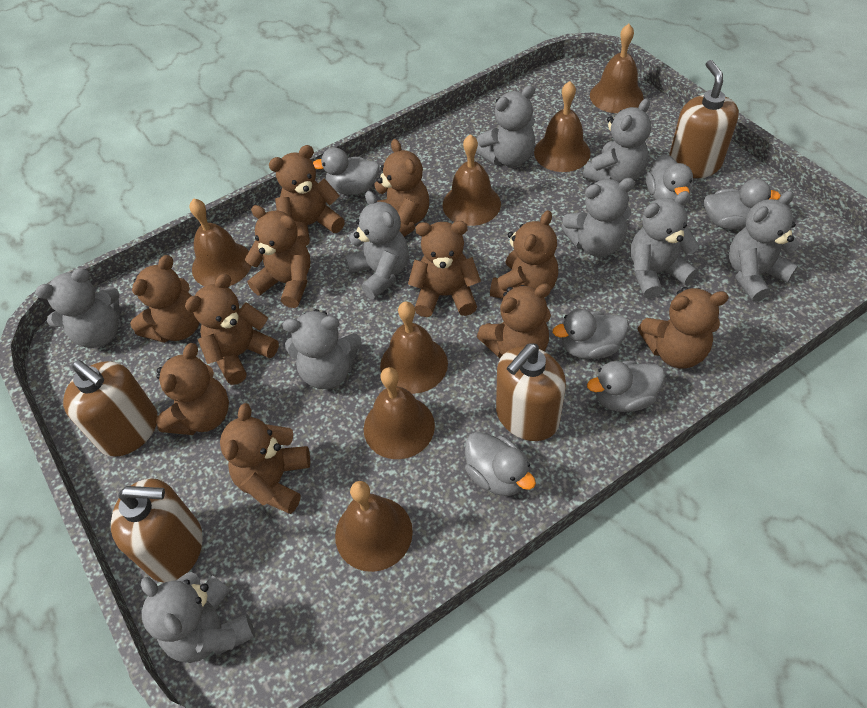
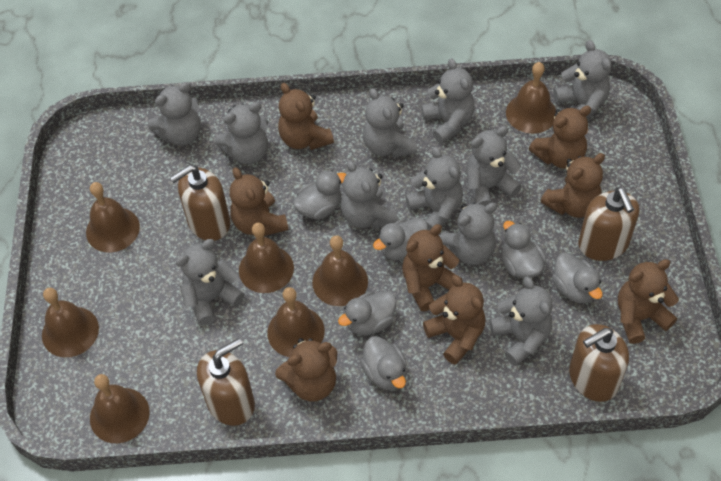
brown teddy bear: 11 -> 8
grey teddy bear: 9 -> 11

